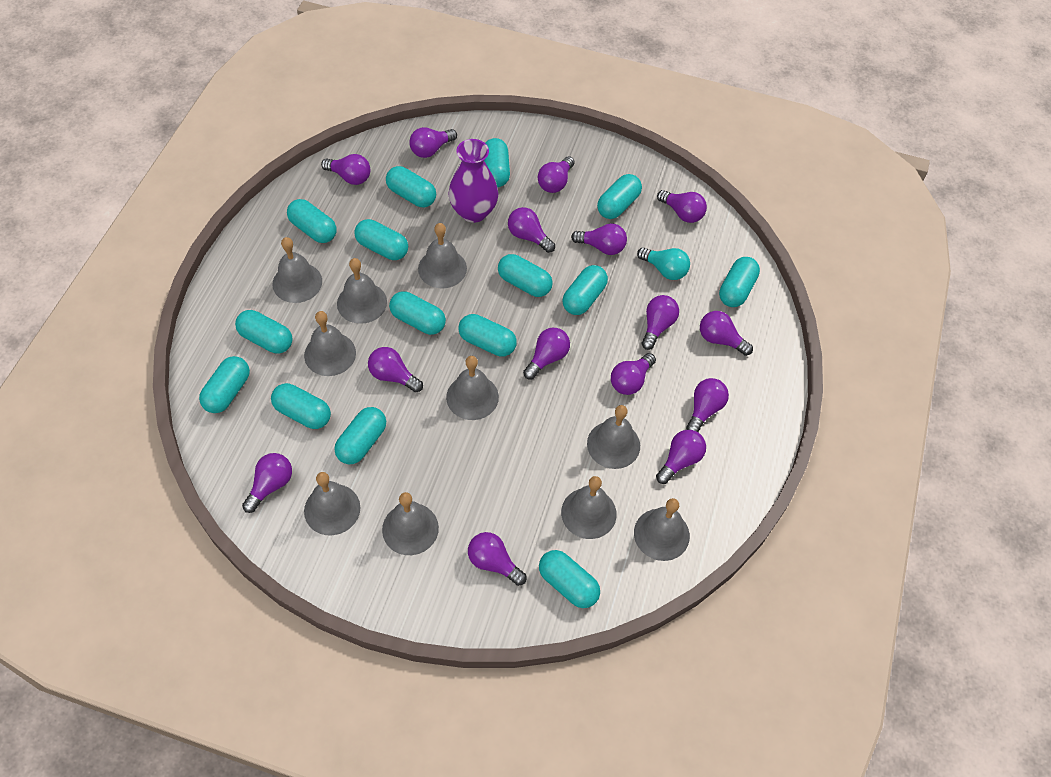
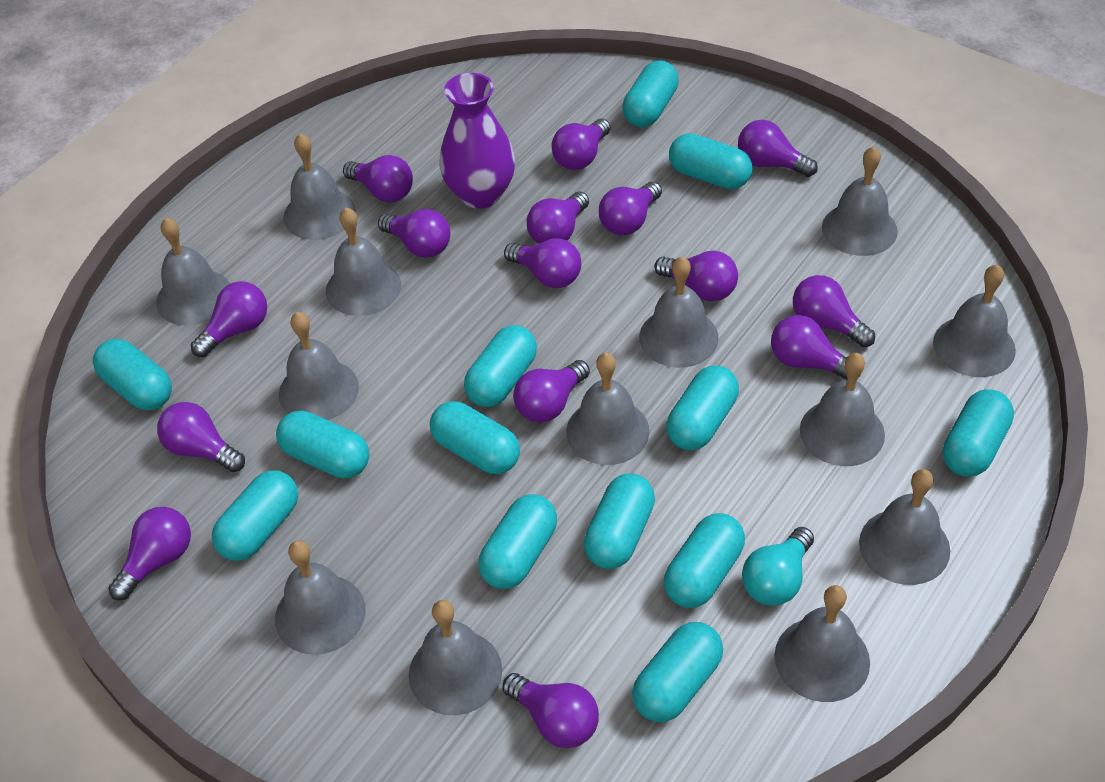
grey bell: 10 -> 13
turquoise capsule: 15 -> 13

